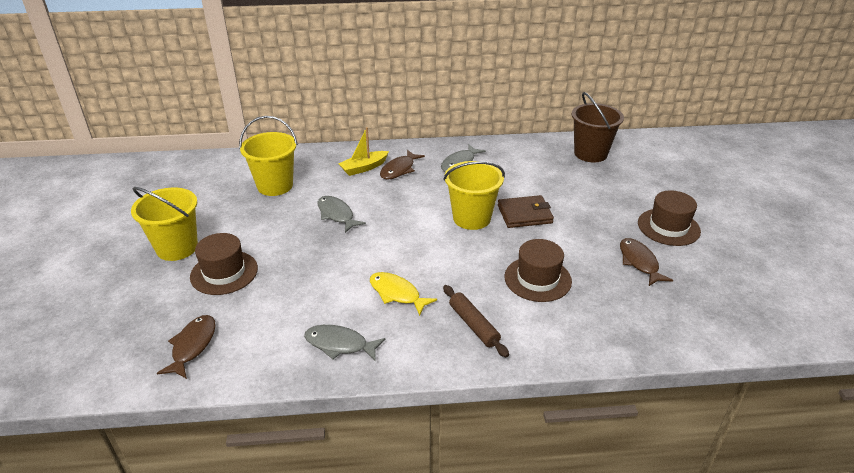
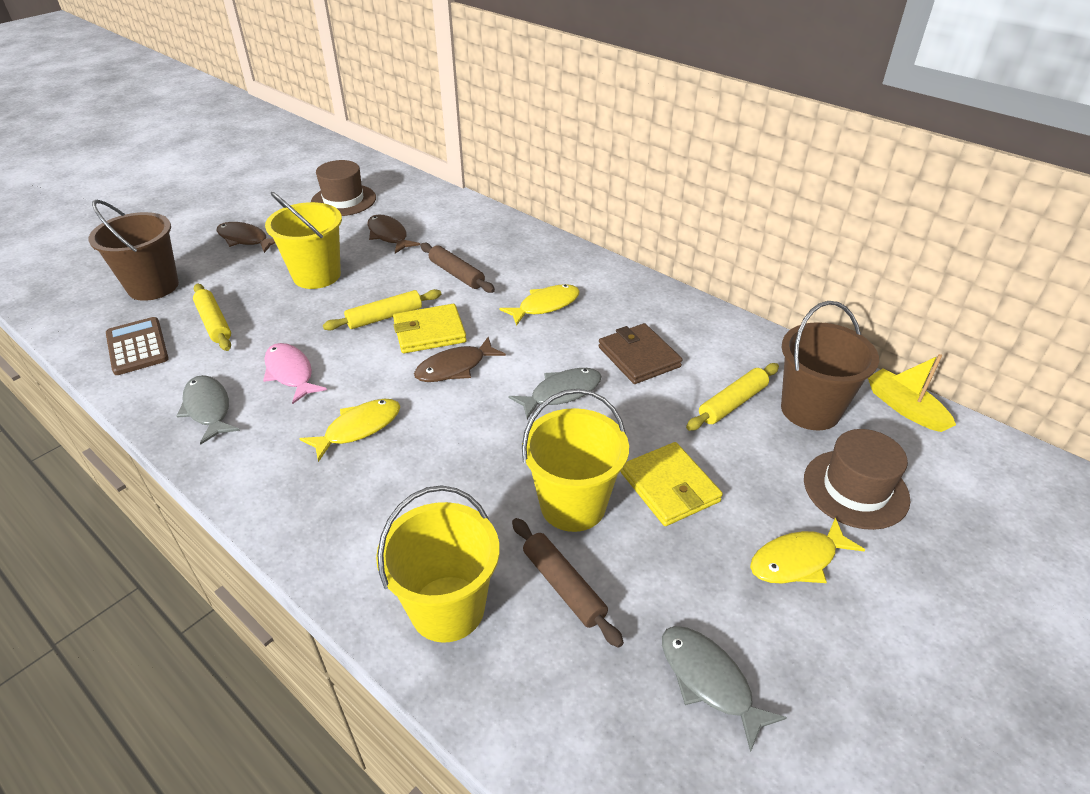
brown bucket: 1 -> 2
brown calculator: 0 -> 1
brown hat: 3 -> 2
brown rolling pin: 1 -> 2
pink fish: 0 -> 1
yellow fish: 1 -> 3
yellow rolling pin: 0 -> 3
yellow wallet: 0 -> 2

